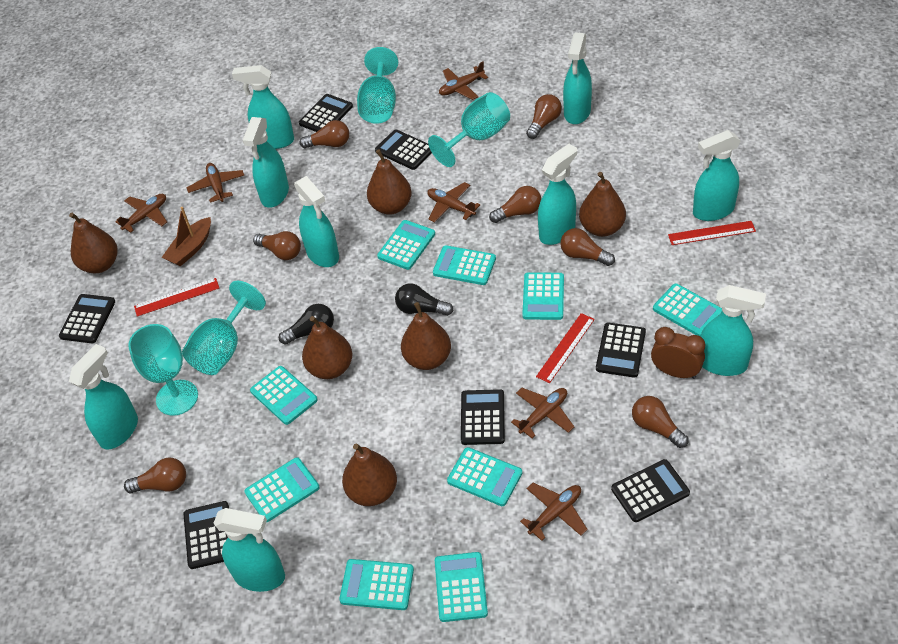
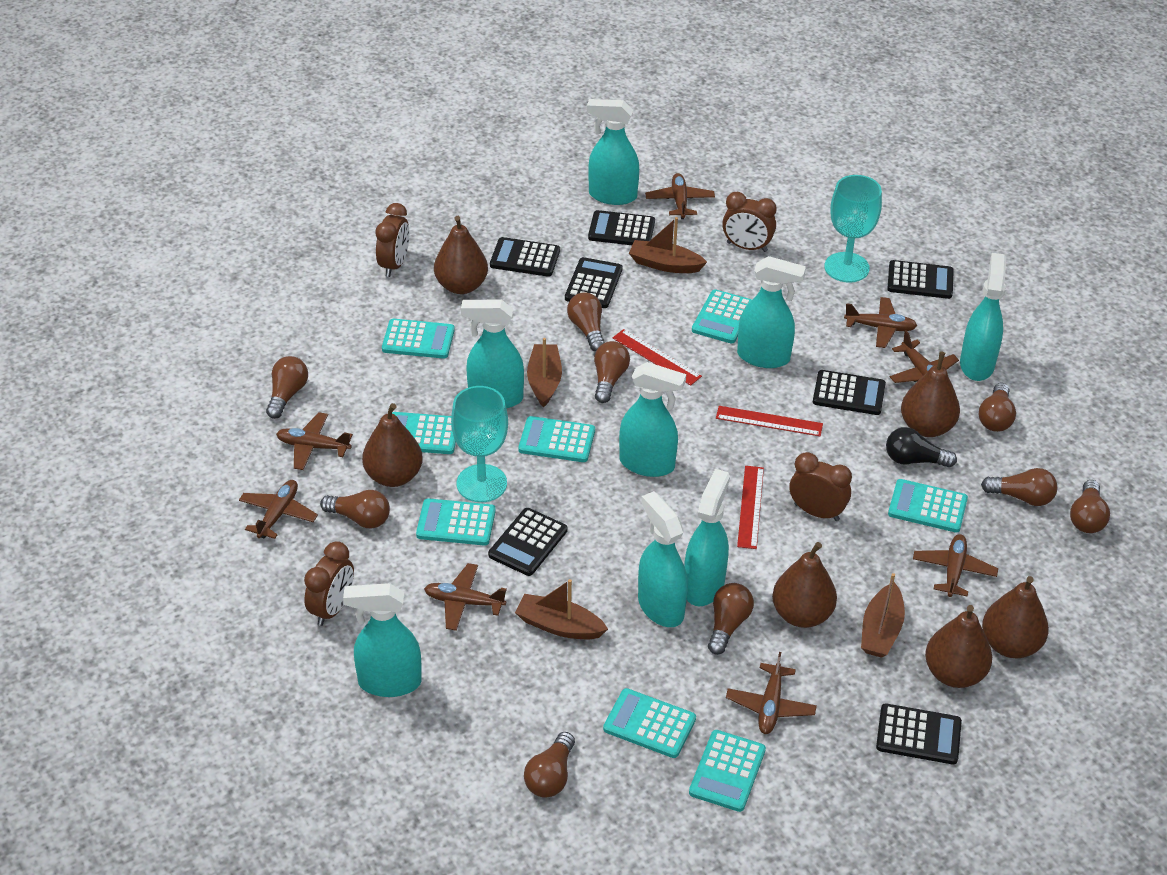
black light bulb: 2 -> 1
brown boat: 1 -> 4
brown clock: 1 -> 4
brown light bulb: 7 -> 9
brown plane: 6 -> 8
turquoise calculator: 9 -> 8
turquoise goblet: 4 -> 2
turquoise spray bottle: 9 -> 8

